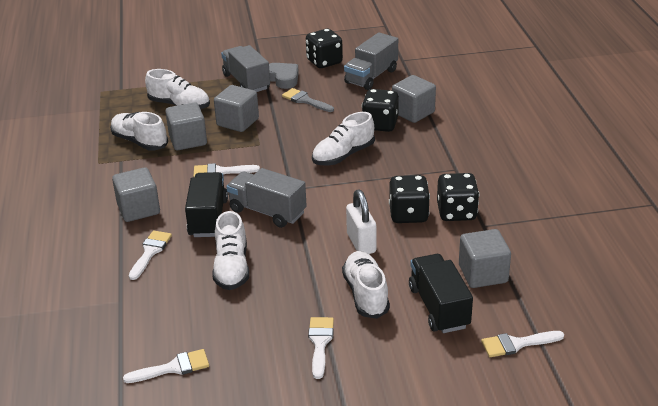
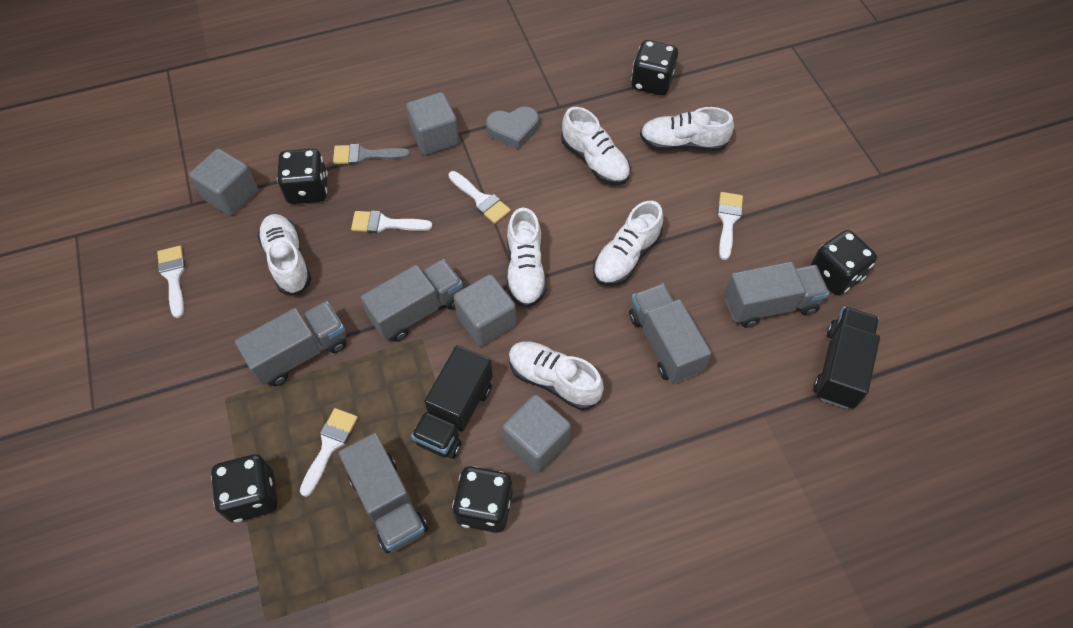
black dice: 4 -> 5
grey cube: 5 -> 4
grey truck: 3 -> 5
white padlock: 1 -> 0
white shoe: 5 -> 6

